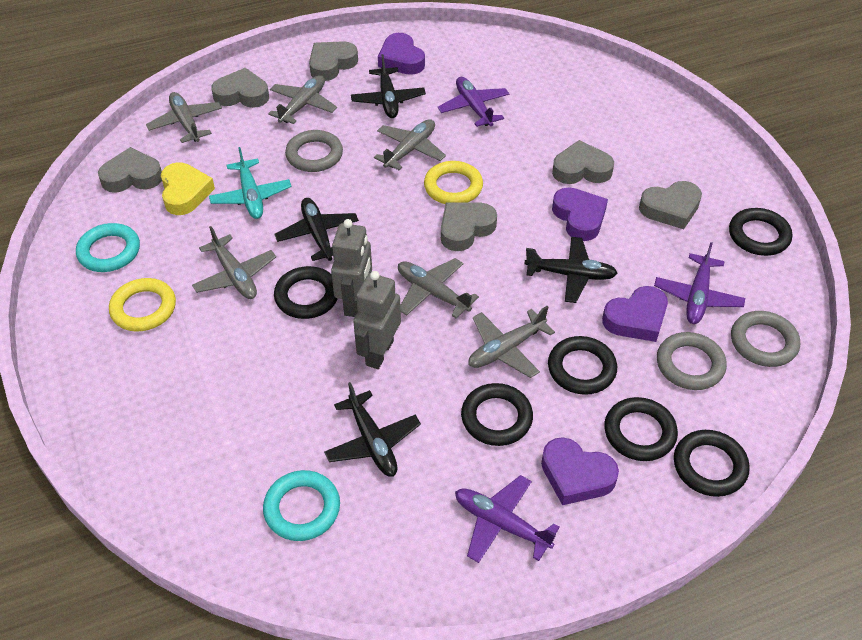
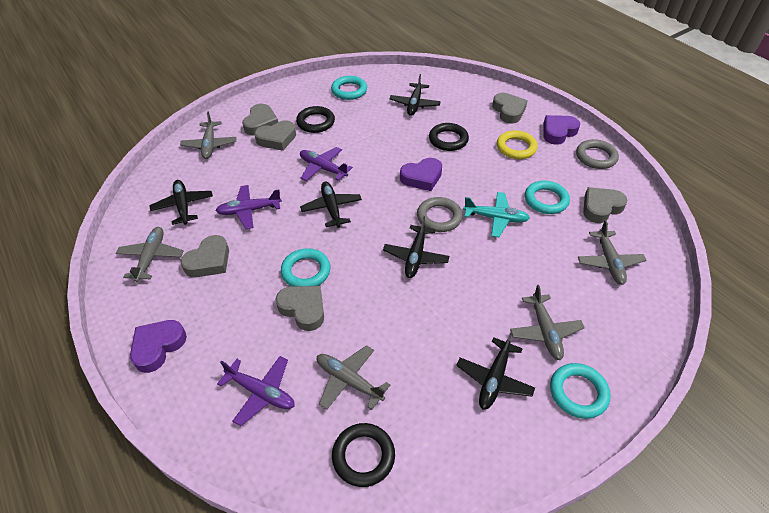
black plane: 4 -> 5
black ring: 6 -> 3
grey plane: 6 -> 5
grey ring: 3 -> 2
grey robot: 2 -> 0
purple heart: 4 -> 3
turquoise ring: 2 -> 4
yellow heart: 1 -> 0
yellow ring: 2 -> 1

